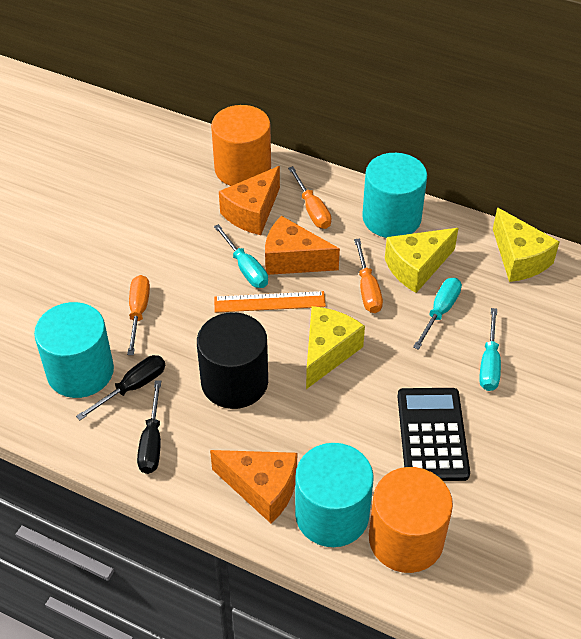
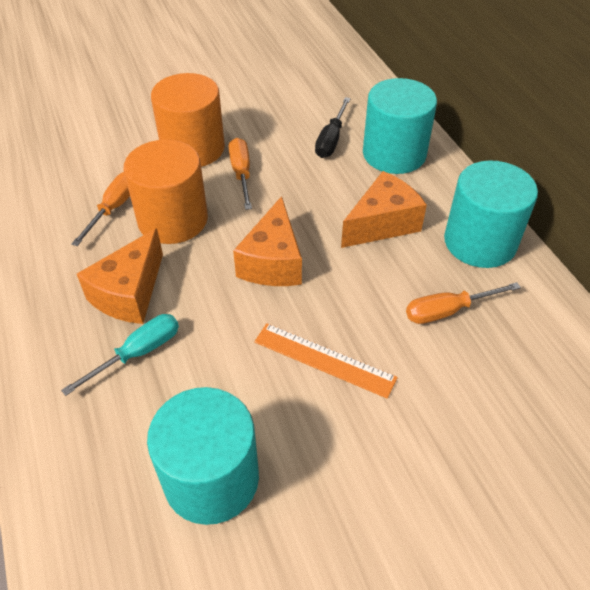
black calculator: 1 -> 0
black cylinder: 1 -> 0
black screwdriver: 2 -> 1
turquoise screwdriver: 3 -> 1
yellow cheese: 3 -> 0

